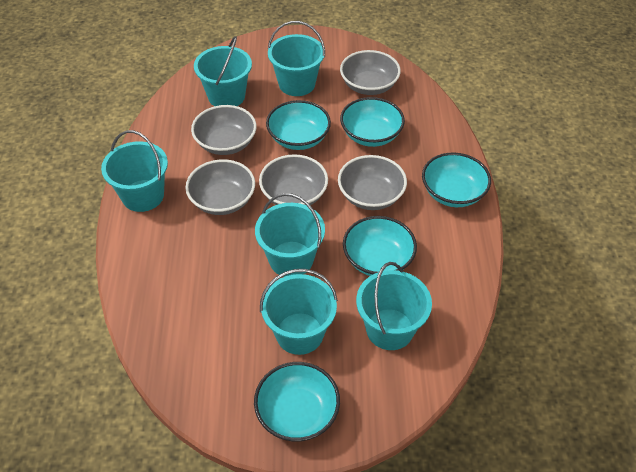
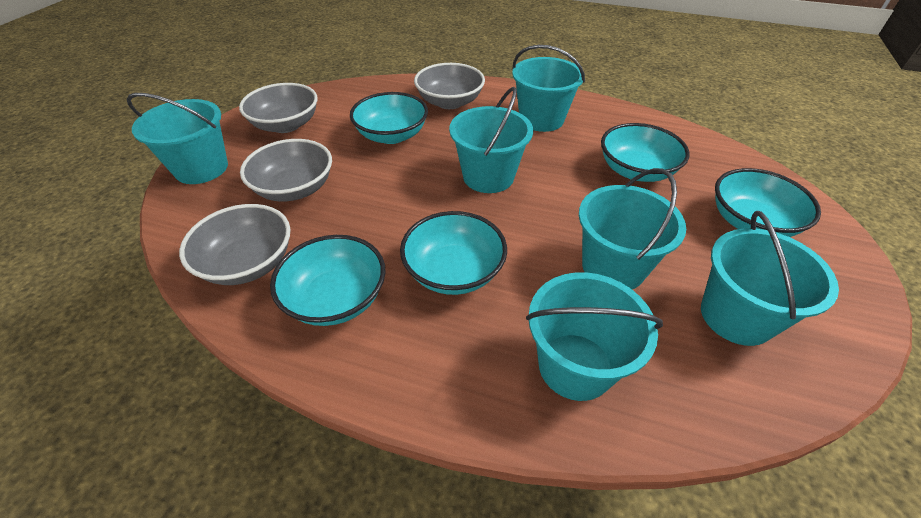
grey bowl: 5 -> 4

